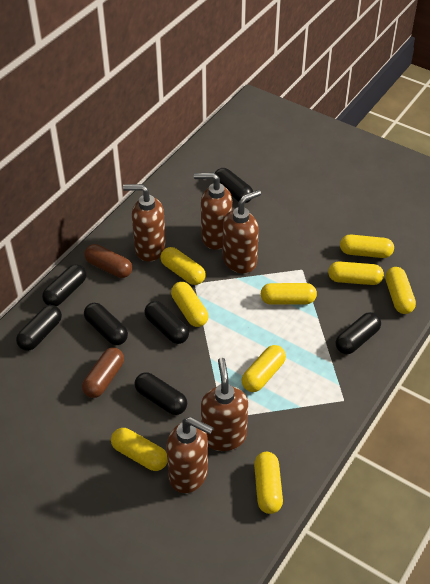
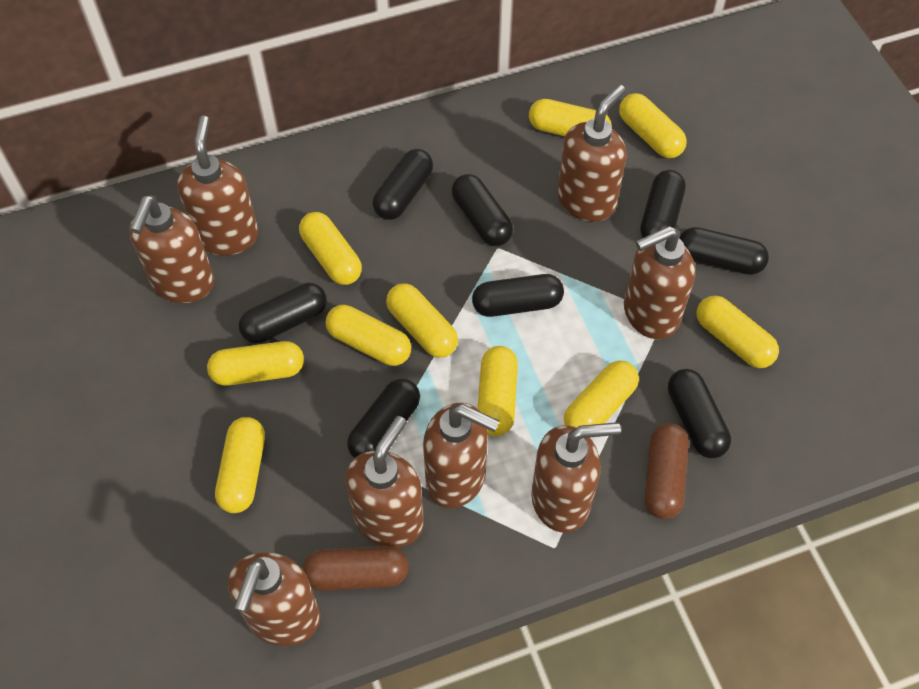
black capsule: 7 -> 8
brown soap dispenser: 5 -> 8
yellow capsule: 9 -> 10

